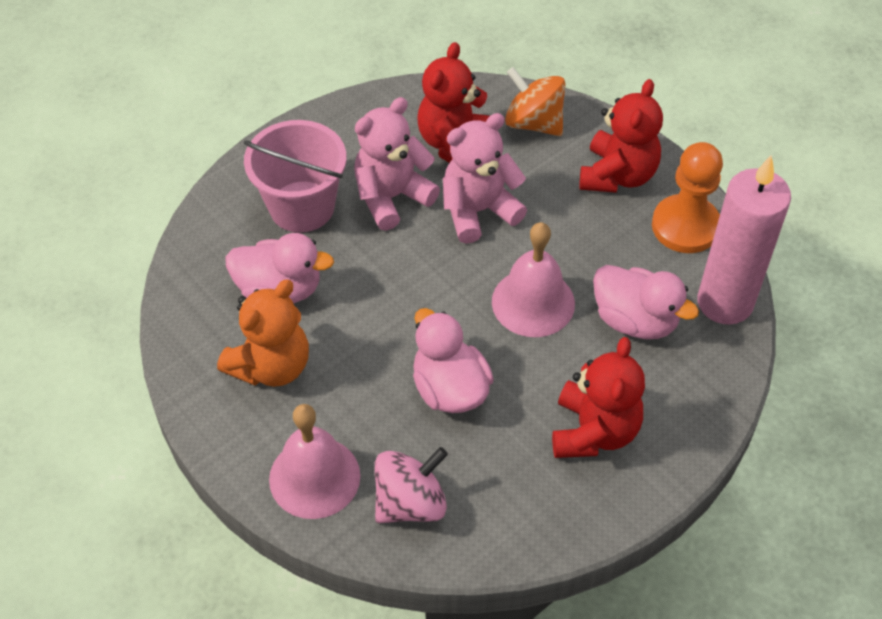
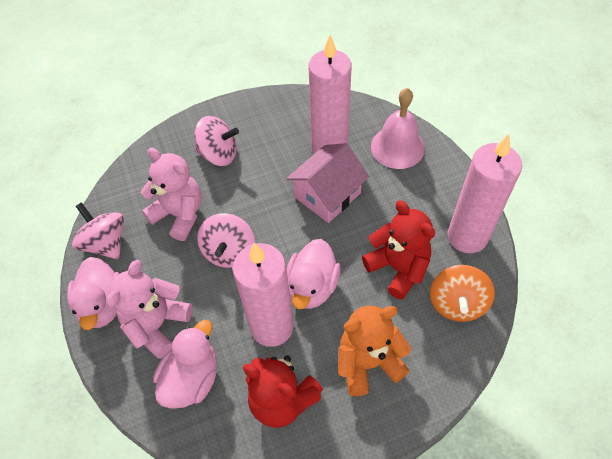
orange pawn: 1 -> 0
pink bell: 2 -> 1
pink bucket: 1 -> 0
pink candle: 1 -> 3
pink house: 0 -> 1
pink spinning top: 1 -> 3
red teddy bear: 3 -> 2

